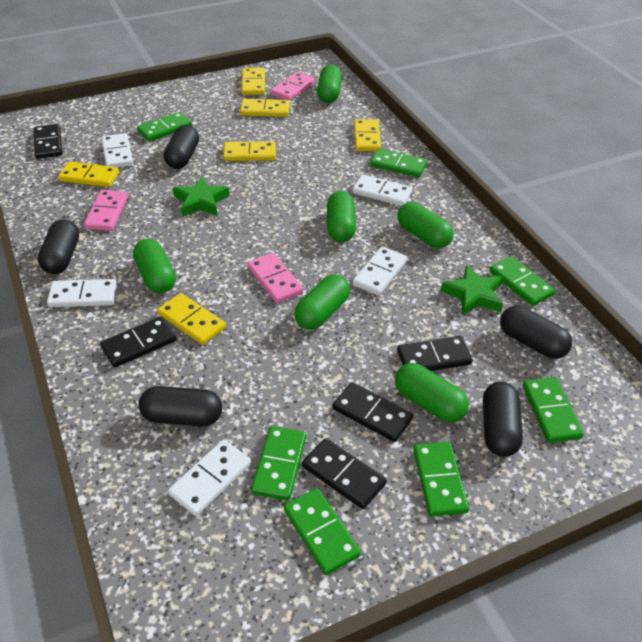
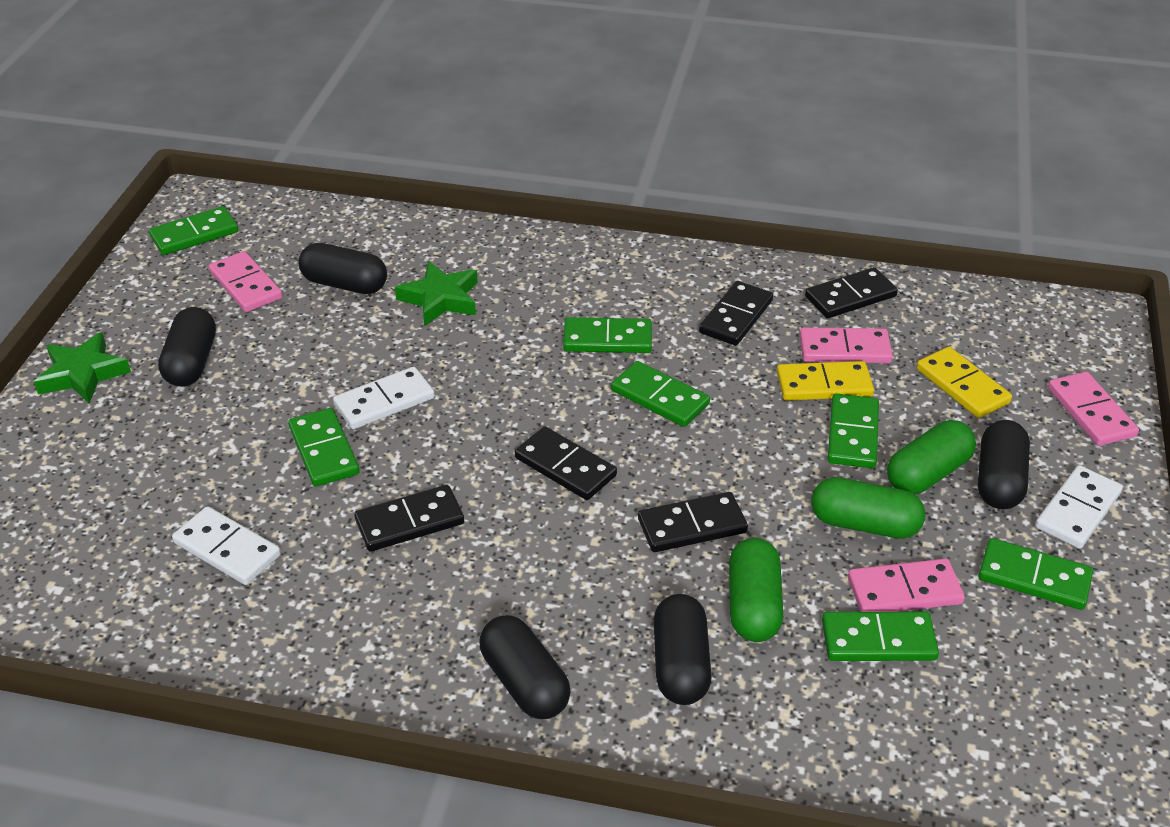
green capsule: 6 -> 3
pink domino: 3 -> 4
white domino: 5 -> 3
yellow domino: 6 -> 2

